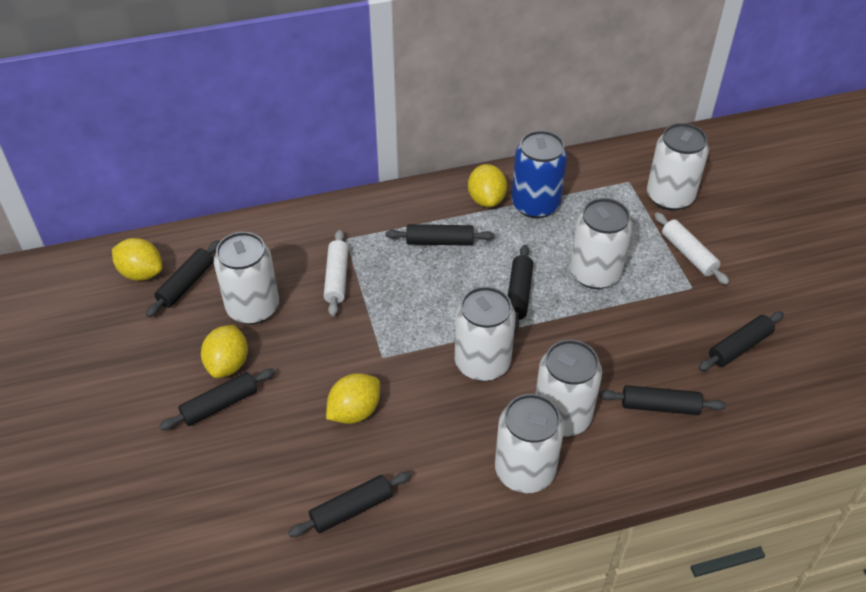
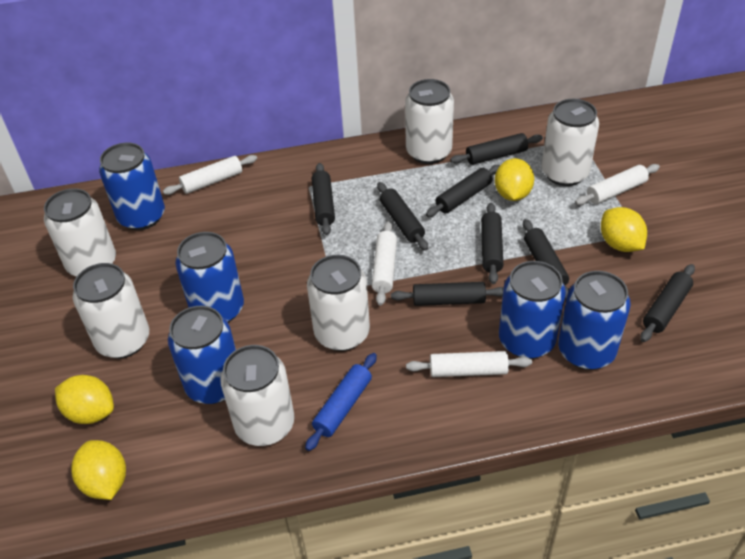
black rolling pin: 7 -> 8
blue can: 1 -> 5
blue rolling pin: 0 -> 1
white rolling pin: 2 -> 4

